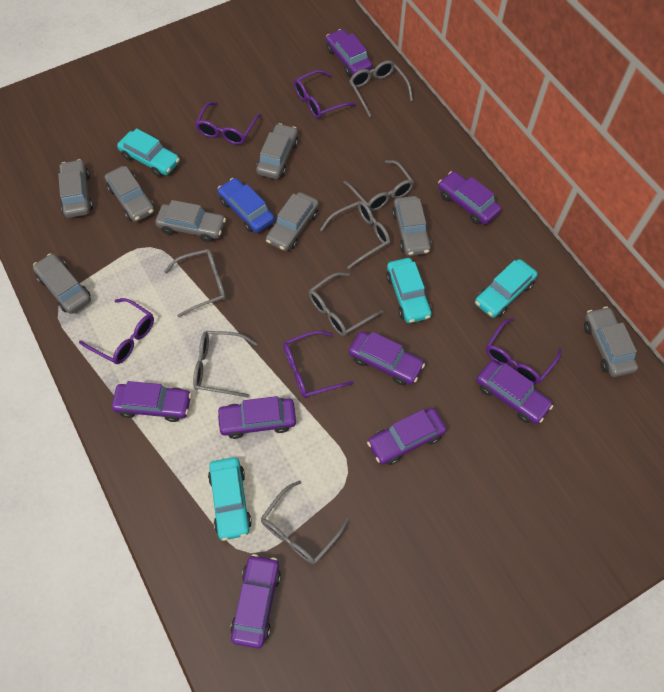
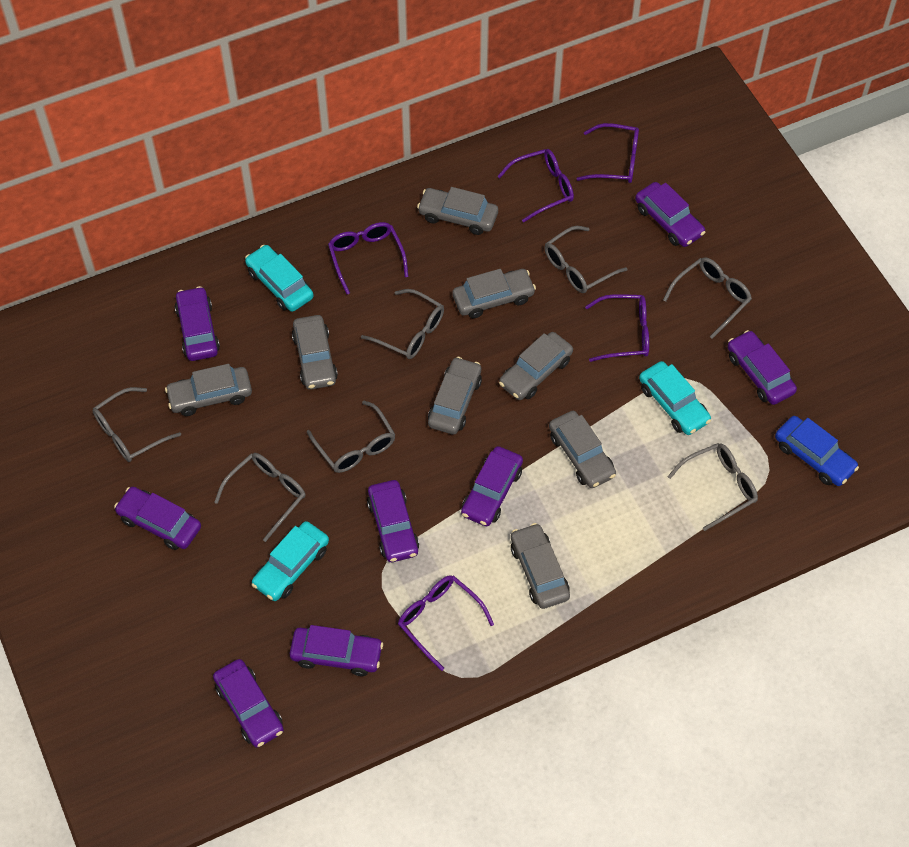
turquoise car: 4 -> 3

